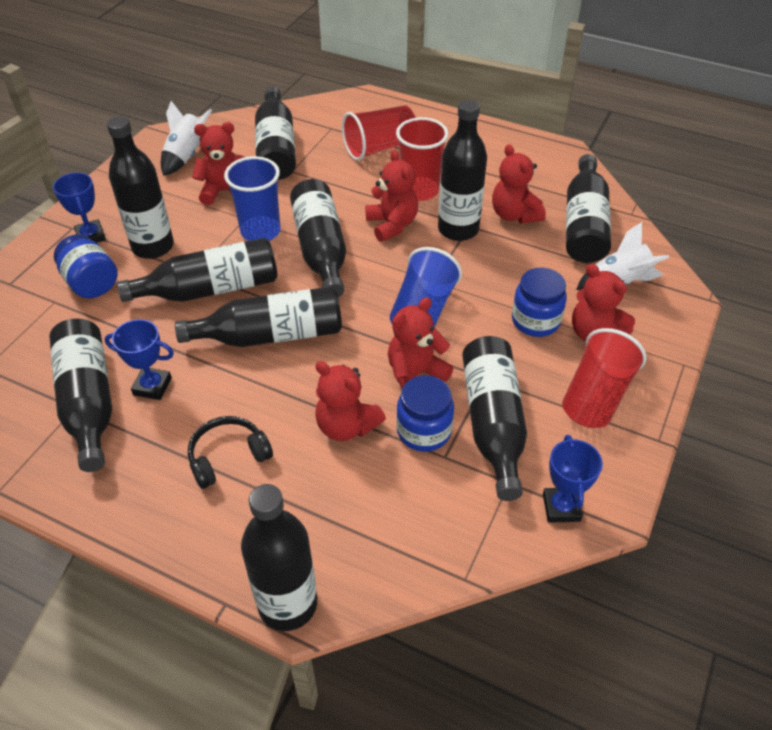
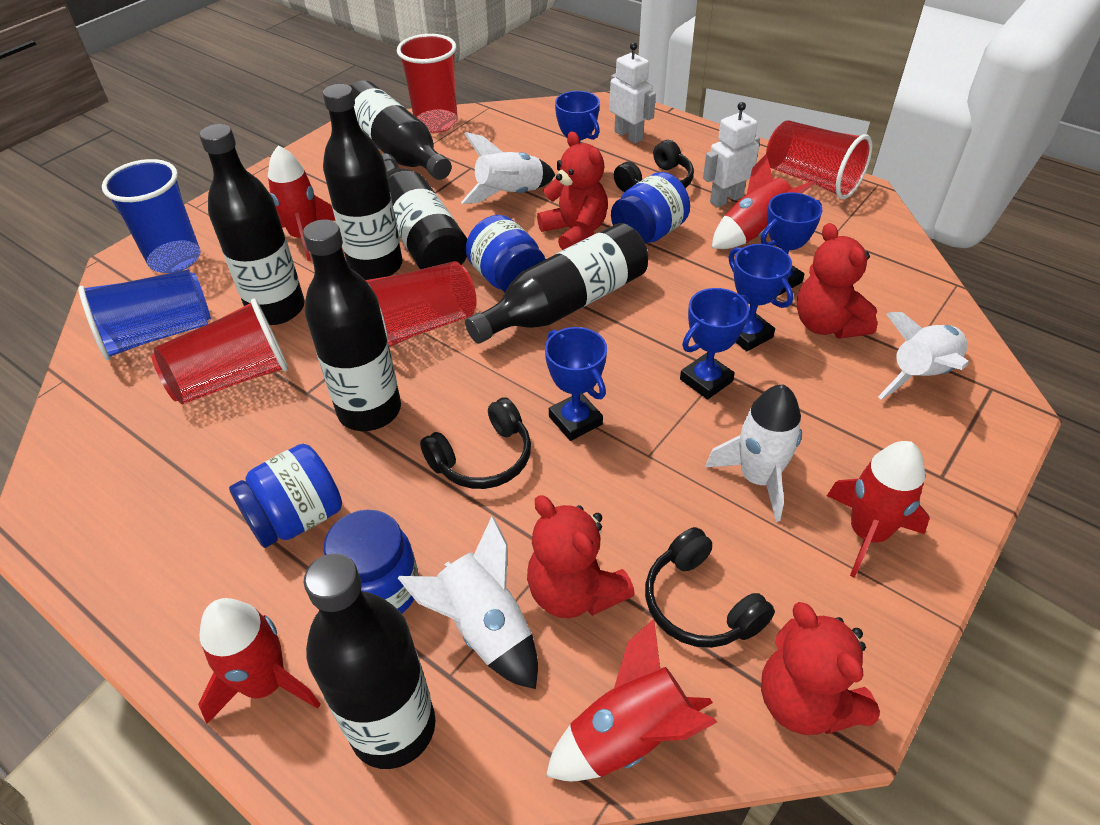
black bottle: 10 -> 7
black headphones: 1 -> 3
blue jar: 3 -> 4
blue trophy: 3 -> 5
red cup: 3 -> 4
red rocket: 0 -> 5
red teddy bear: 6 -> 4
white robot: 0 -> 2
white rocket: 2 -> 4

